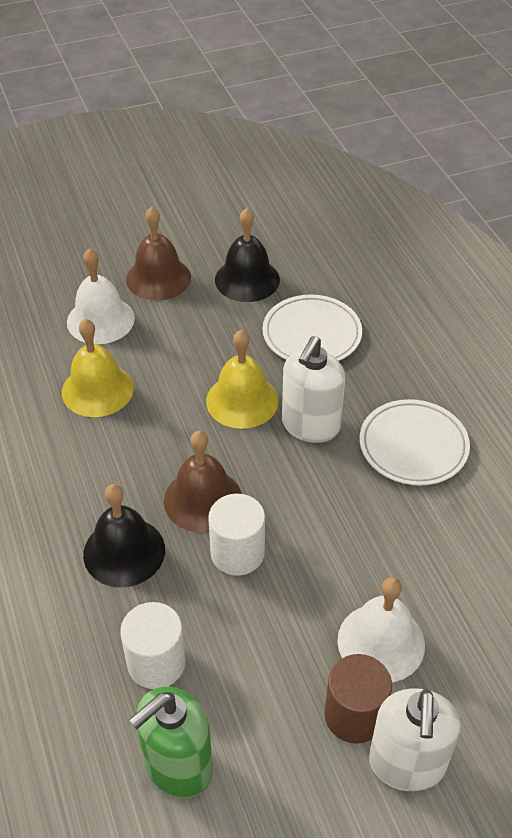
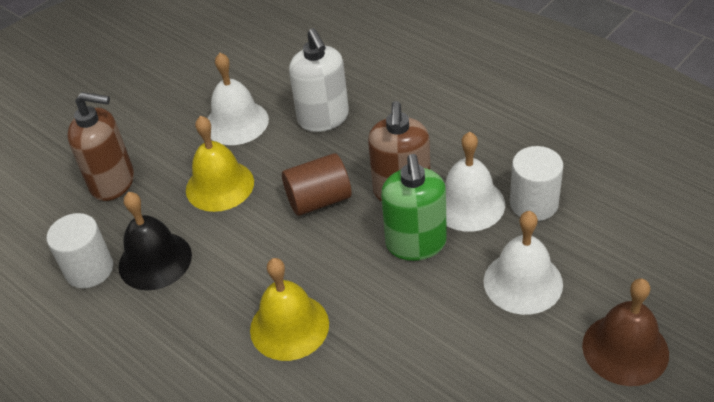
black bell: 2 -> 1
brown bell: 2 -> 1
brown soap dispenser: 0 -> 2
white bell: 2 -> 3
white plate: 2 -> 0
white soap dispenser: 2 -> 1

